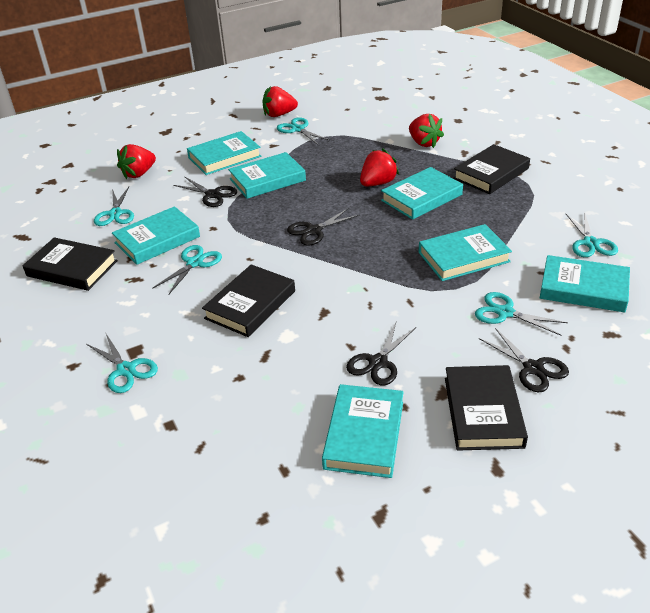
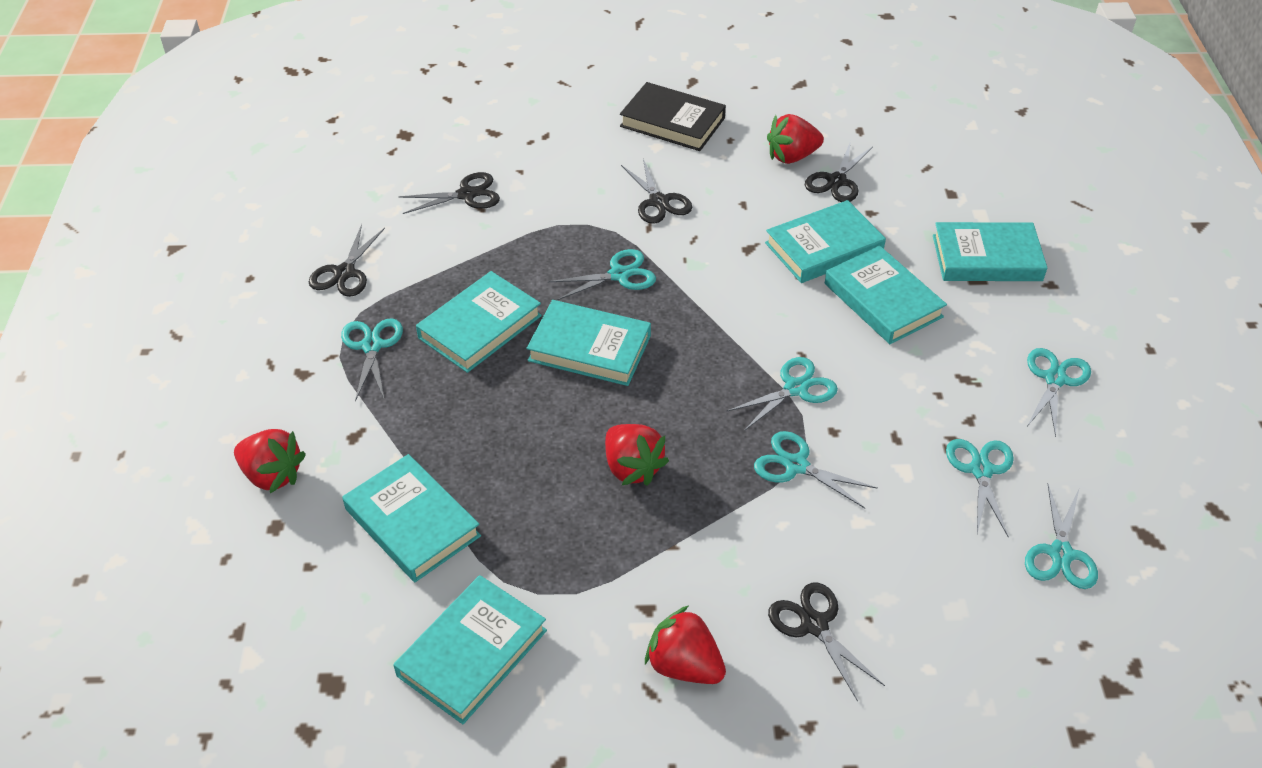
black book: 4 -> 1
black scissors: 4 -> 5
turquoise scissors: 6 -> 7

